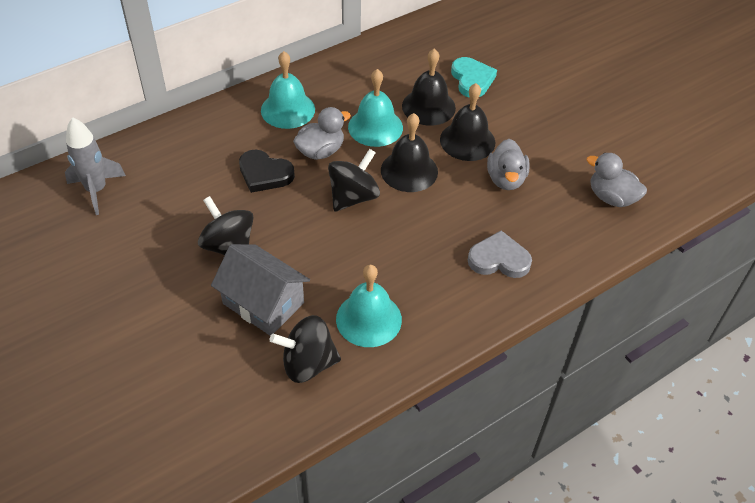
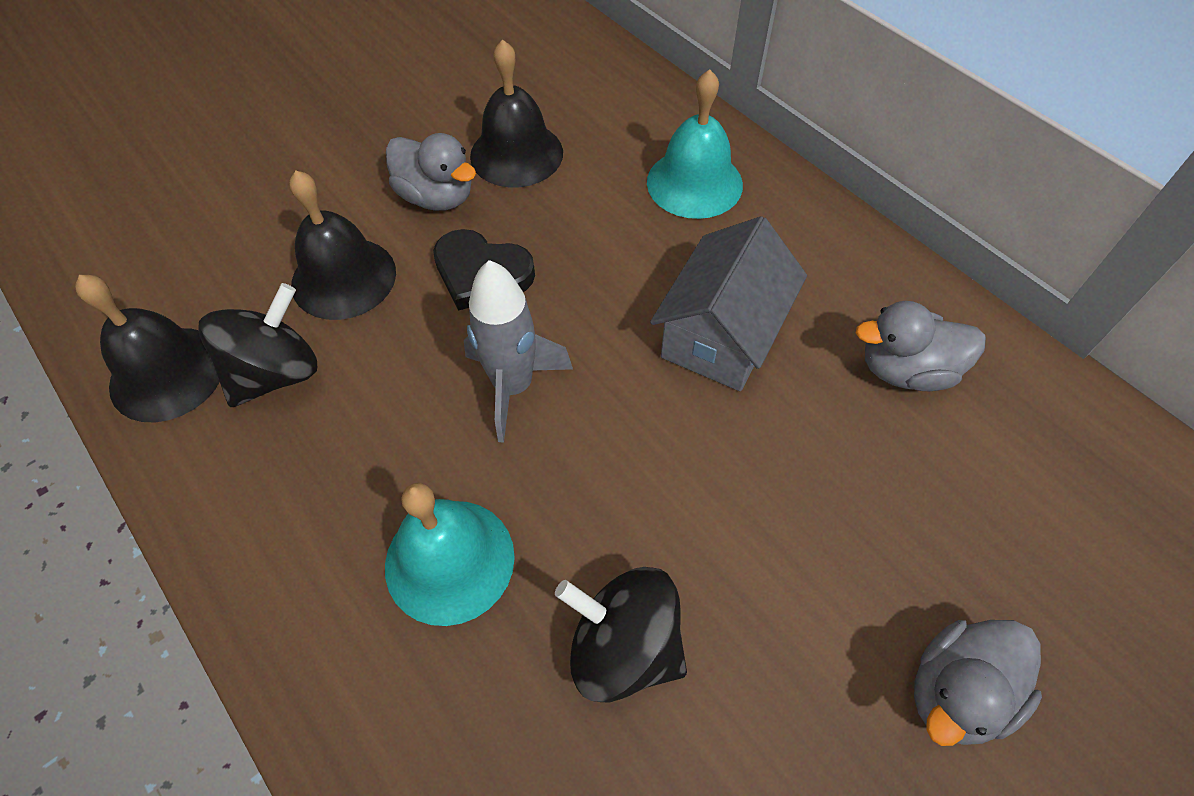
black spinning top: 3 -> 2
grey heart: 1 -> 0
turquoise bell: 3 -> 2
turquoise heart: 1 -> 0

